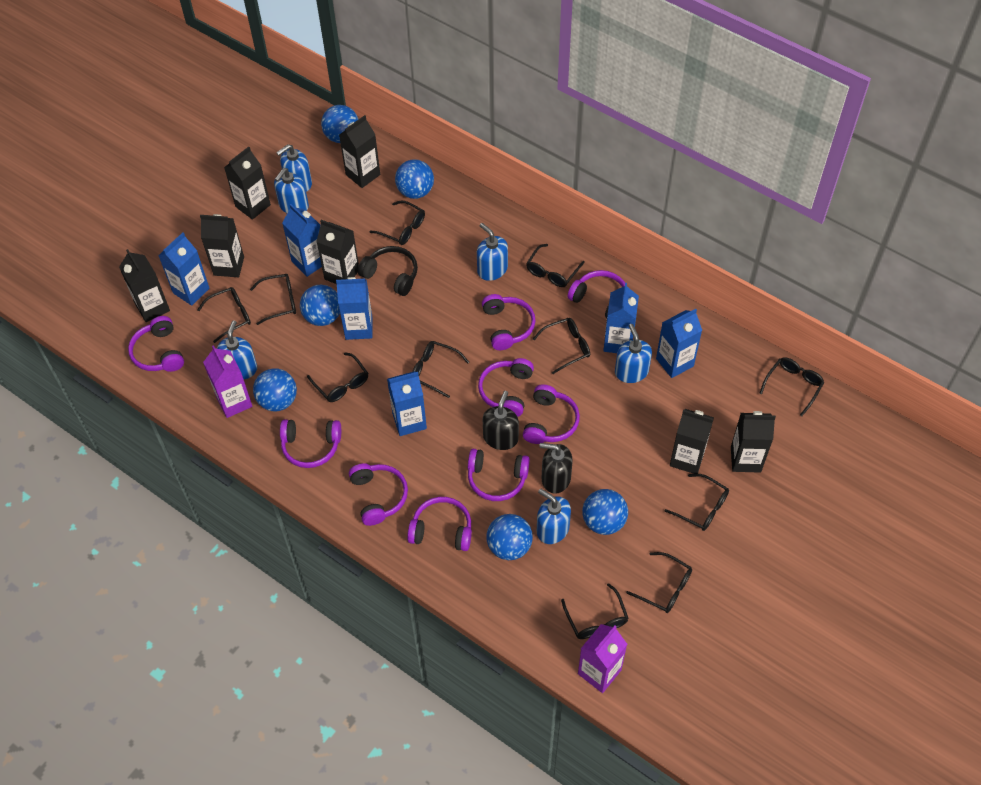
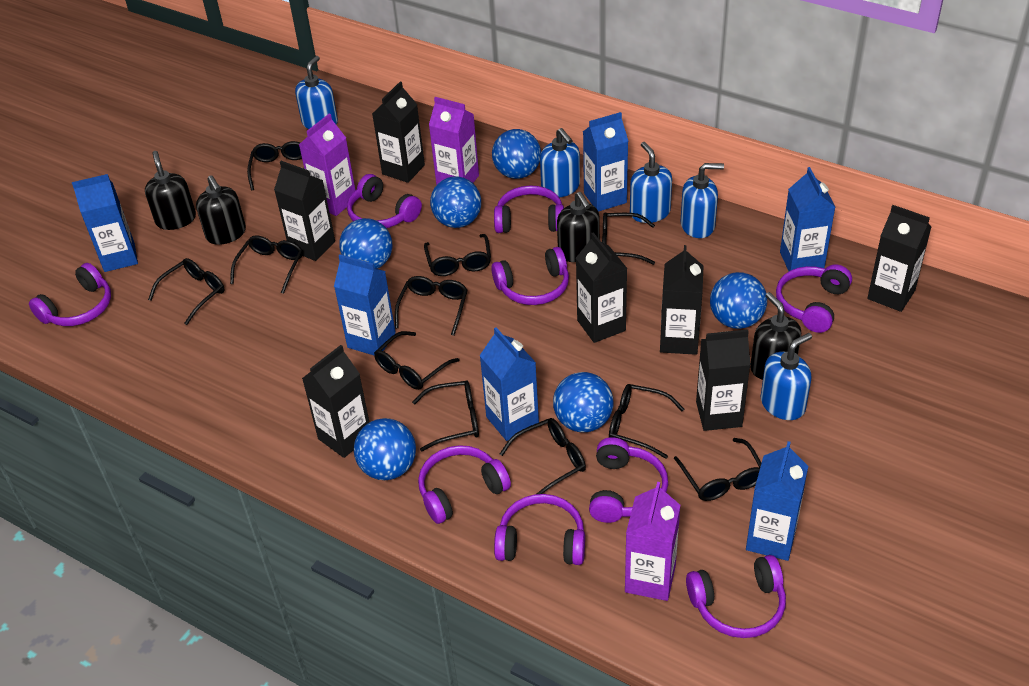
black headphones: 1 -> 0
black soap dispenser: 2 -> 4
blue soap dispenser: 6 -> 5
purple carton: 2 -> 3

